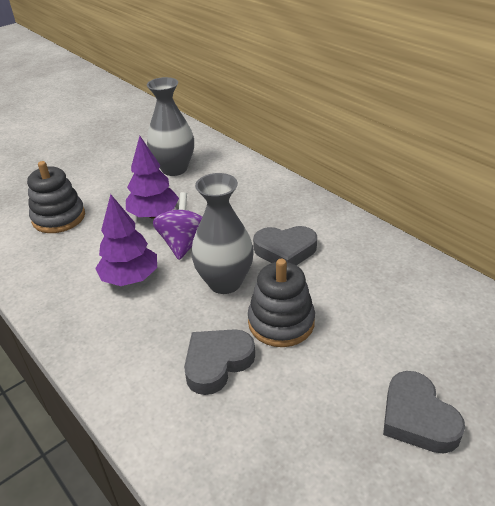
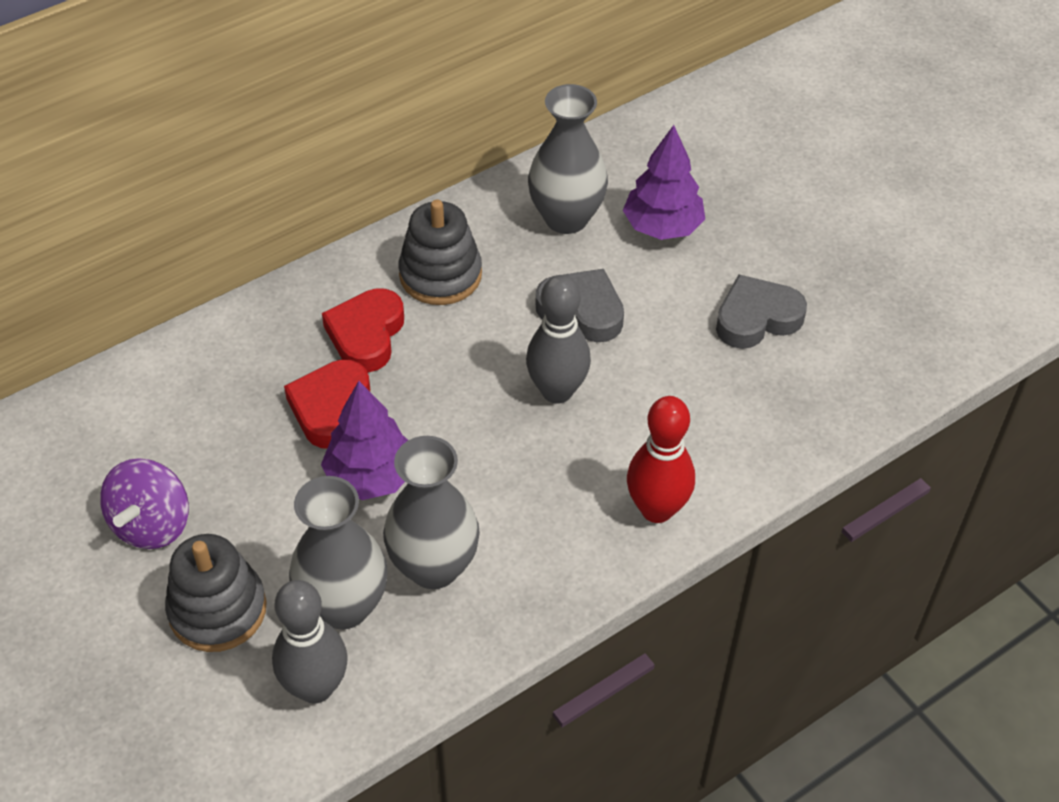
grey bowling pin: 0 -> 2
grey heart: 3 -> 2
grey vase: 2 -> 3
red bowling pin: 0 -> 1
red heart: 0 -> 2

